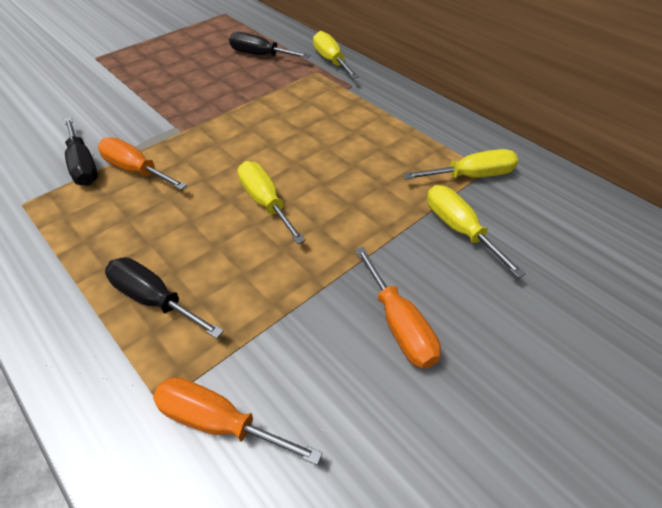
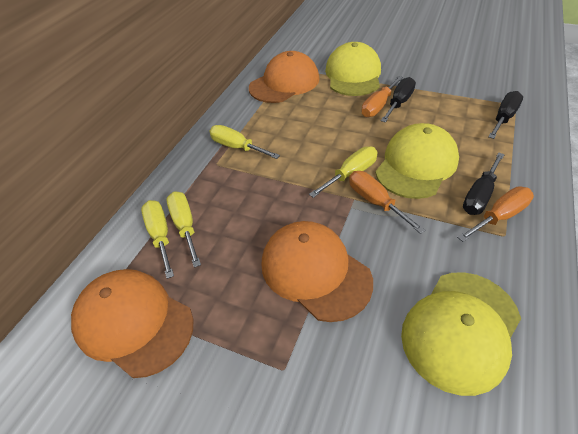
orange cap: 0 -> 3
yellow cap: 0 -> 3

